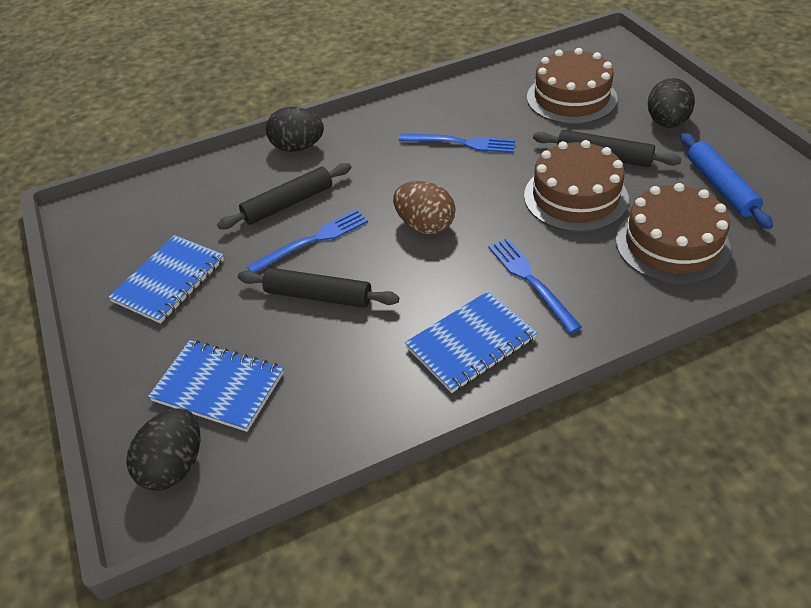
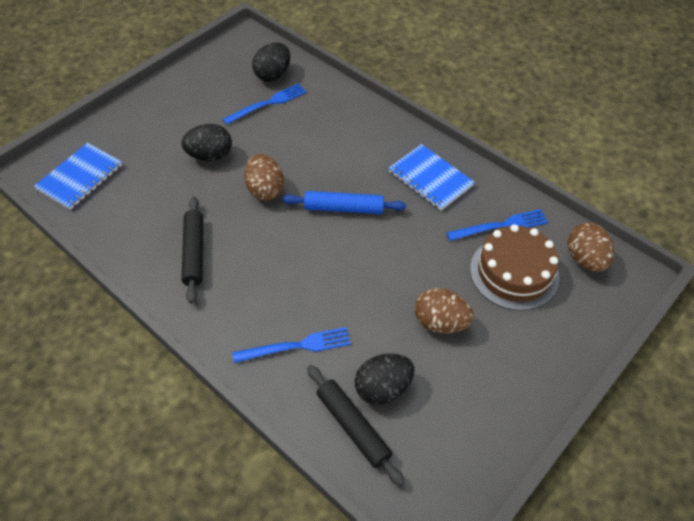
black rolling pin: 3 -> 2
blue notebook: 3 -> 2
brown cake: 3 -> 1
brown egg: 1 -> 3

